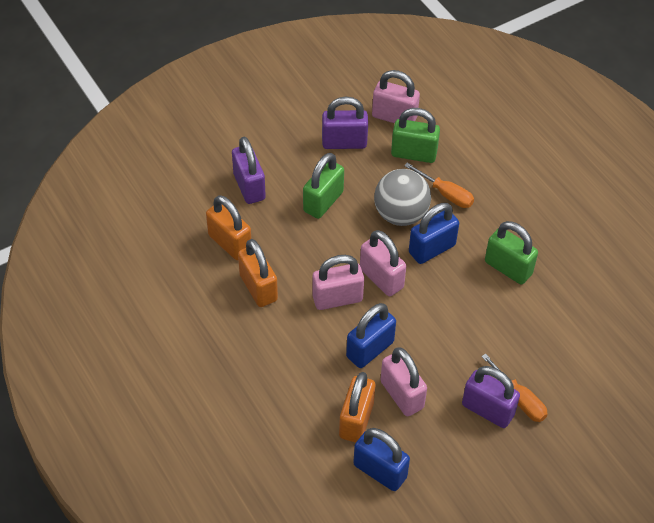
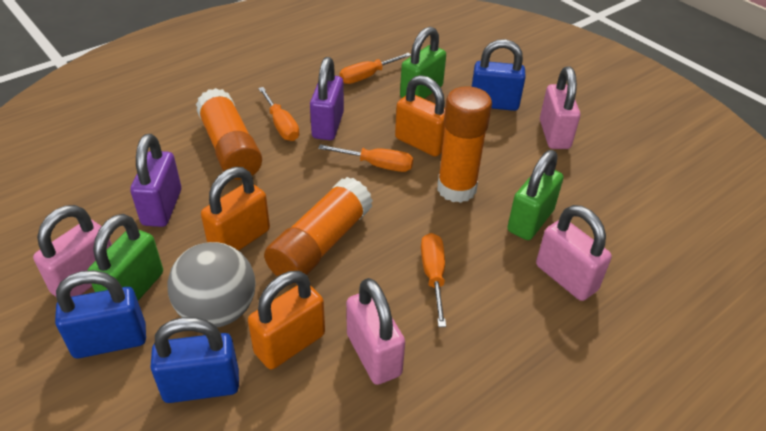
orange glue stick: 0 -> 3
orange screwdriver: 2 -> 4
purple padlock: 3 -> 2

